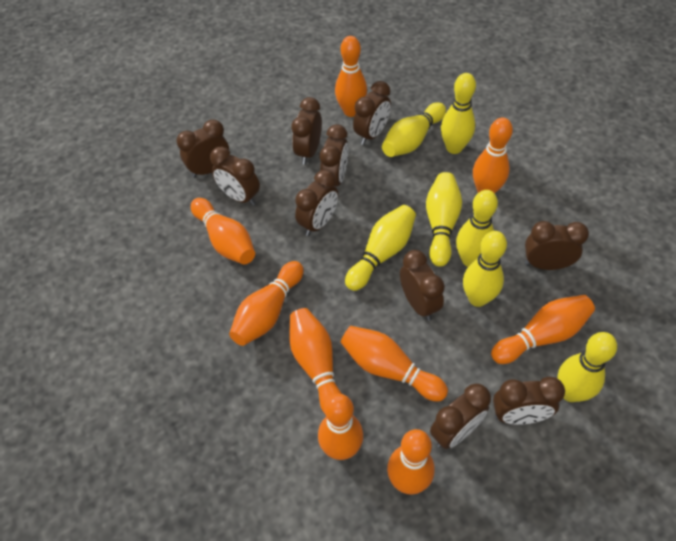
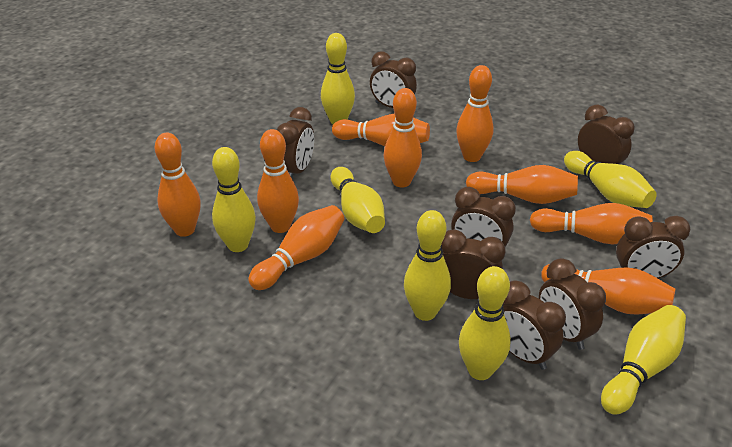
brown clock: 10 -> 8

